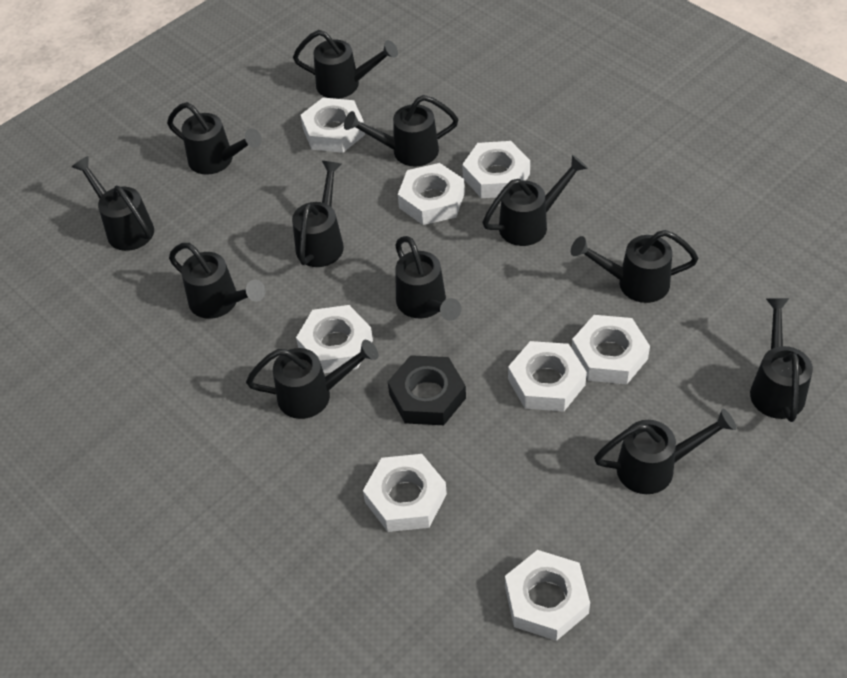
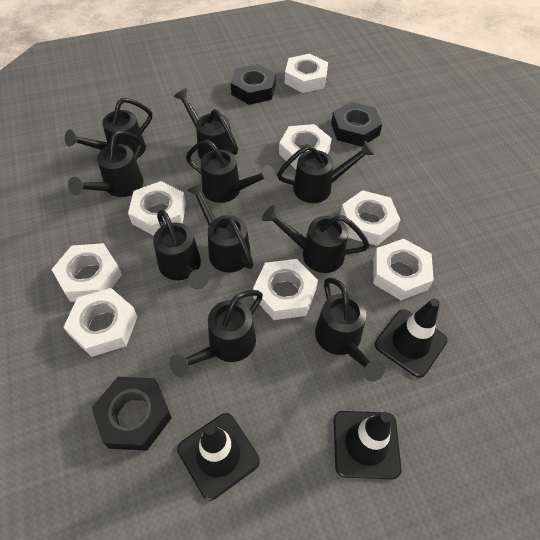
black nut: 1 -> 3
black traffic cone: 0 -> 3
black watering can: 12 -> 10

